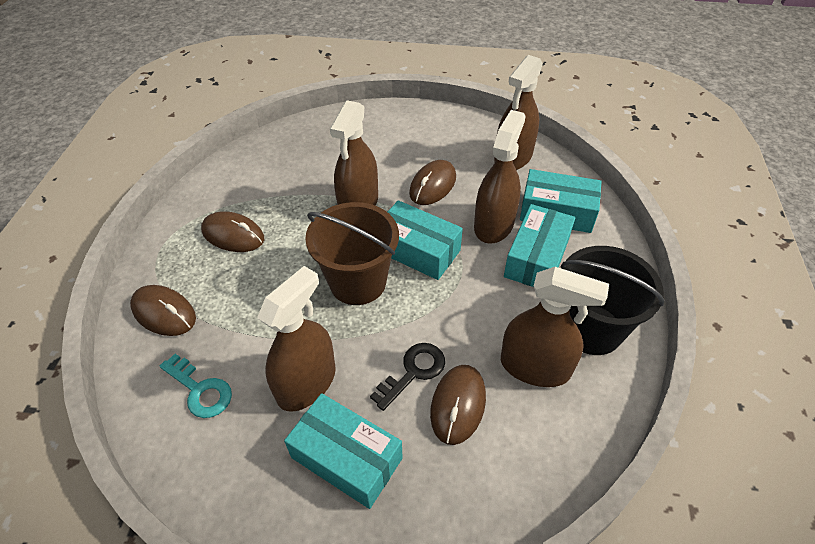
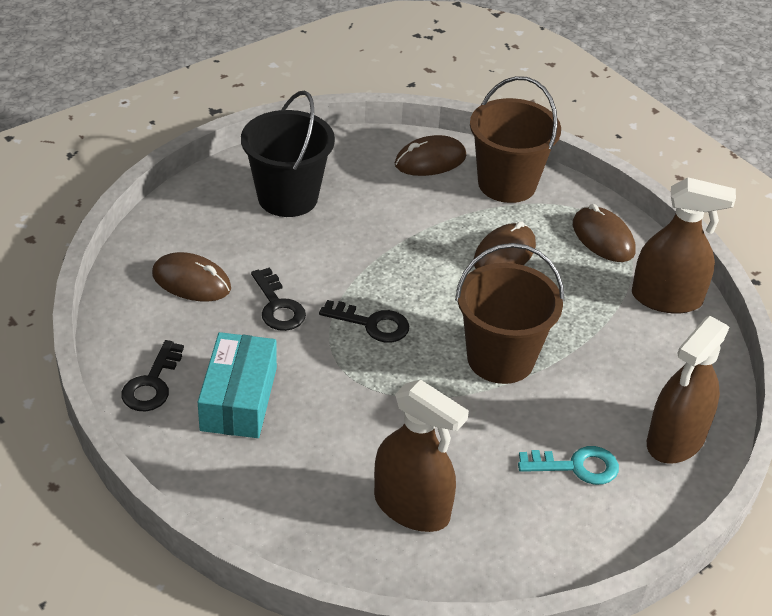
black key: 1 -> 3
brown bucket: 1 -> 2
brown spray bottle: 5 -> 3
turquoise box: 4 -> 1

